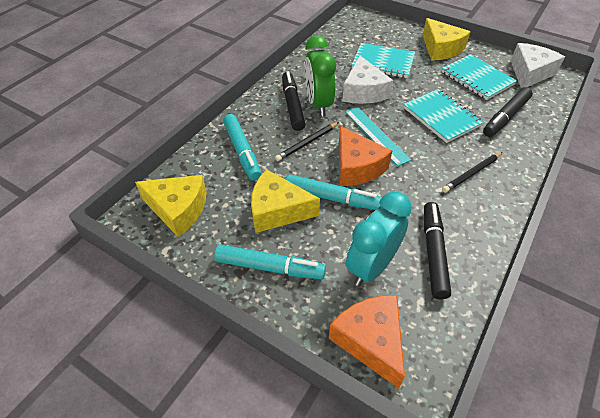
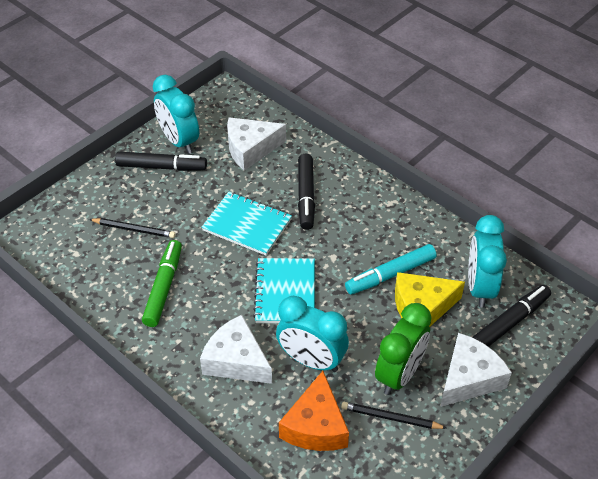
green marker: 0 -> 1
orange cheese: 2 -> 1
turquoise clock: 1 -> 3
turquoise marker: 3 -> 1
turquoise notebook: 3 -> 2
turquoise ruler: 1 -> 0
white cheese: 2 -> 3
yellow cheese: 3 -> 1

